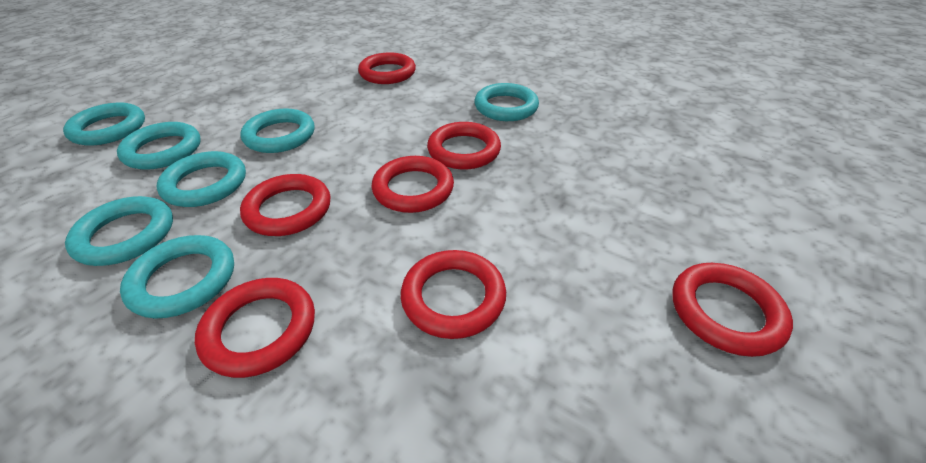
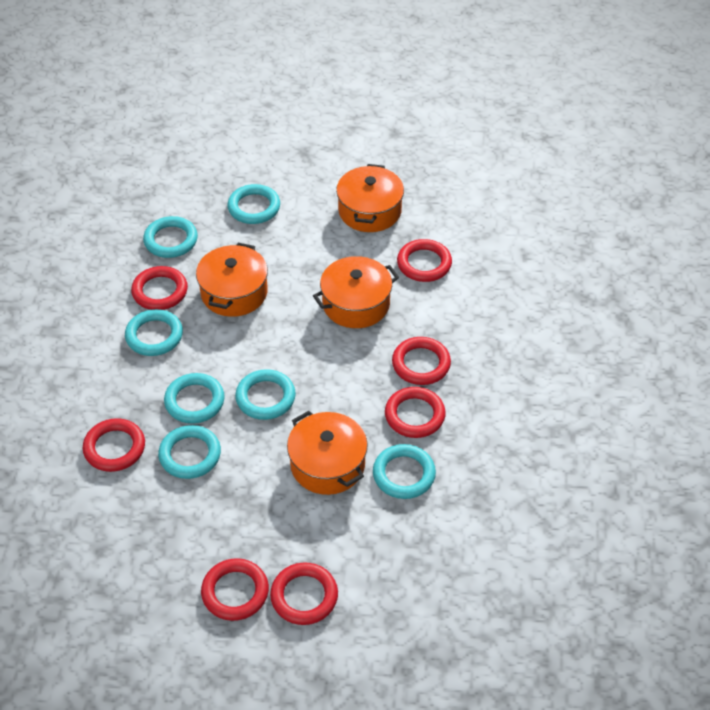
orange pot: 0 -> 4

